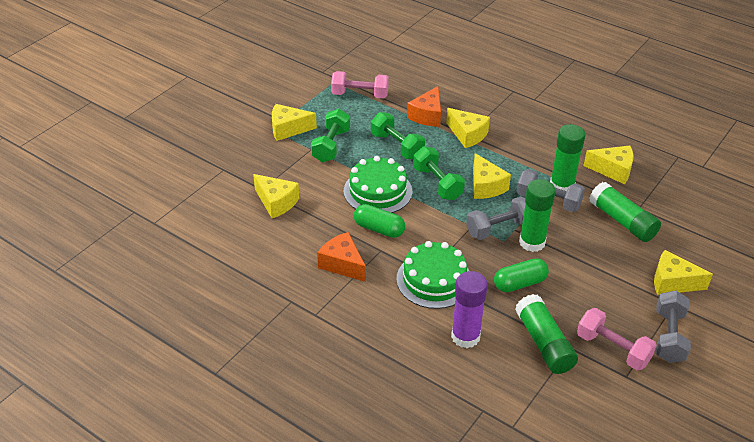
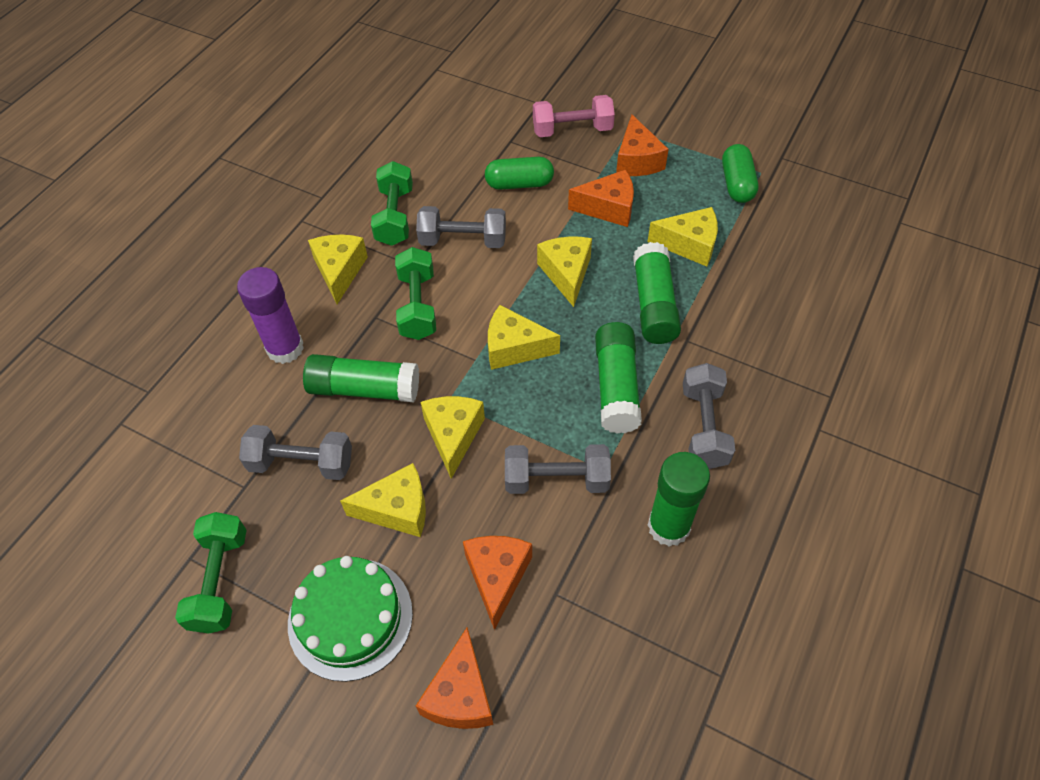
green cake: 2 -> 1
grey dumbbell: 3 -> 4
orange cheese: 2 -> 4
pink dumbbell: 2 -> 1

